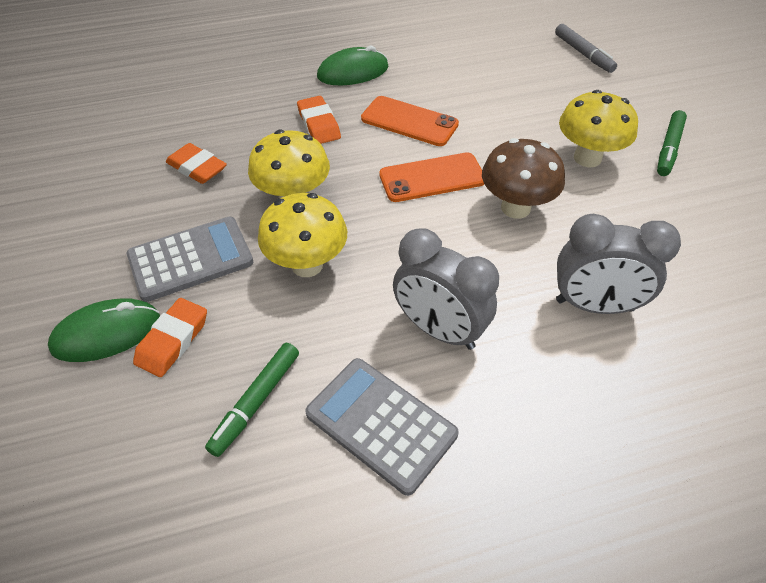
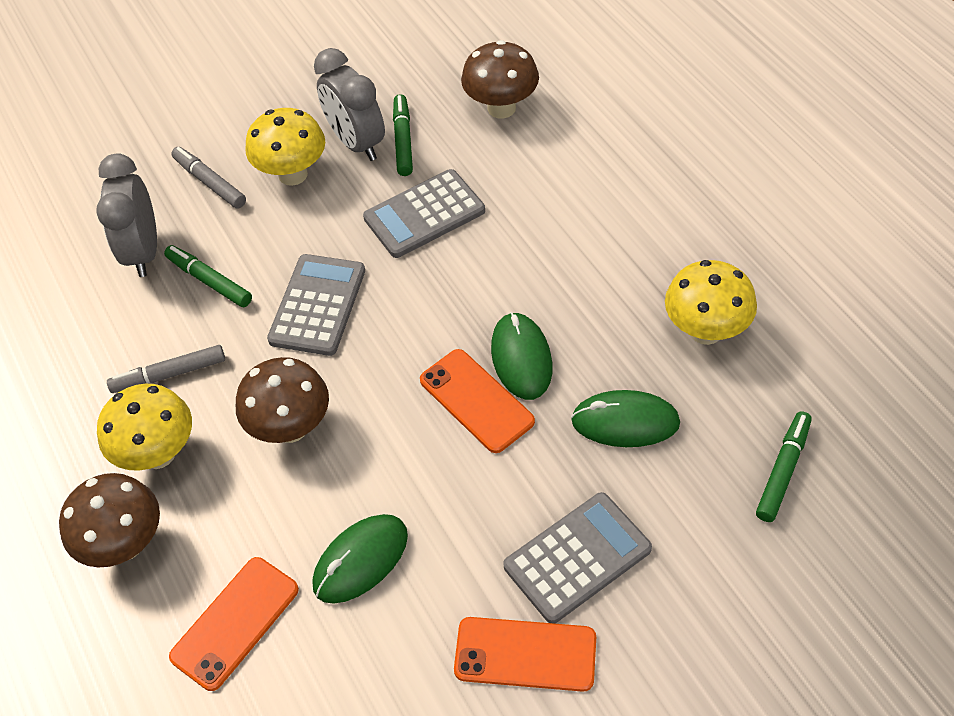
brown mushroom: 1 -> 3
green marker: 2 -> 3
green mouse: 2 -> 3
grey calculator: 2 -> 3
grey marker: 1 -> 2
orange eraser: 3 -> 0
orange phone: 2 -> 3

